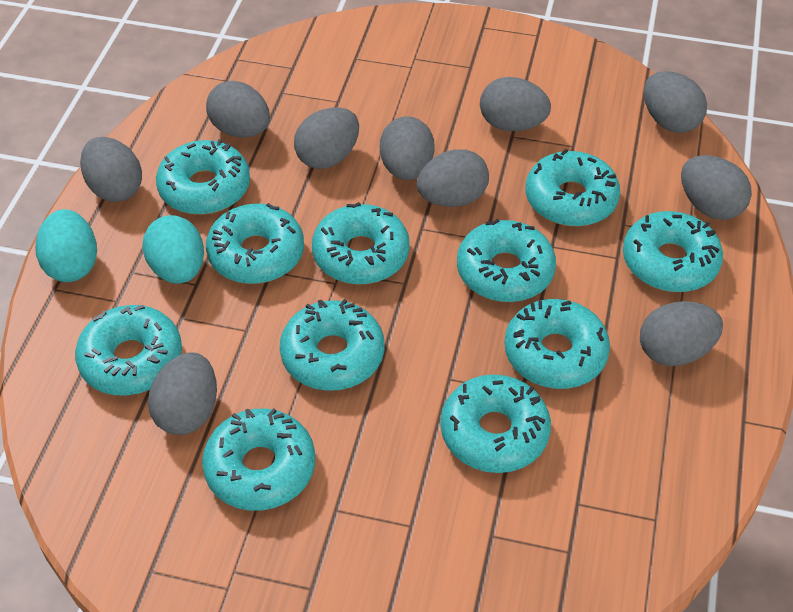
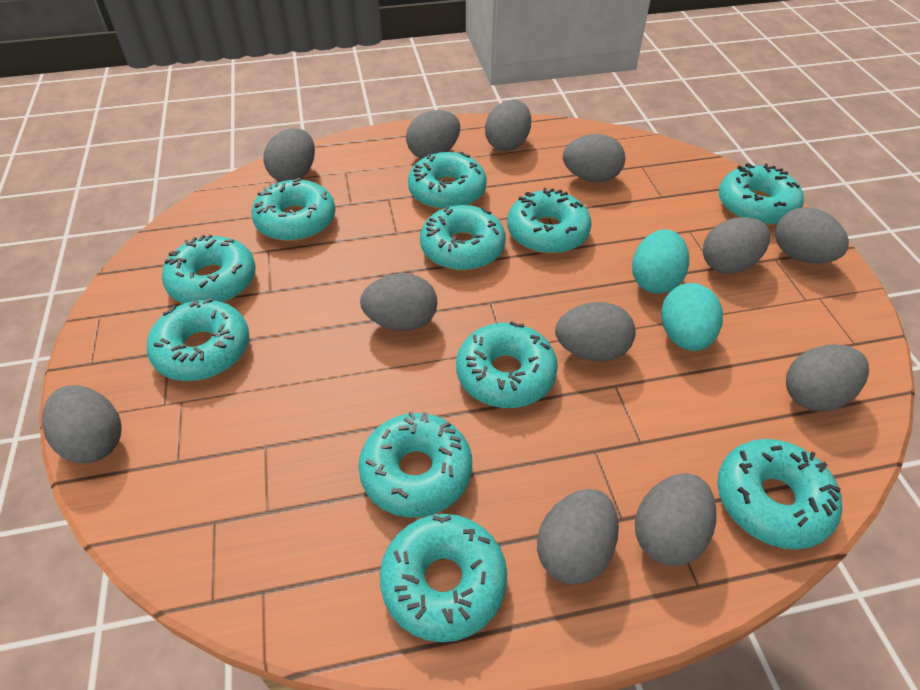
grey egg: 10 -> 12

